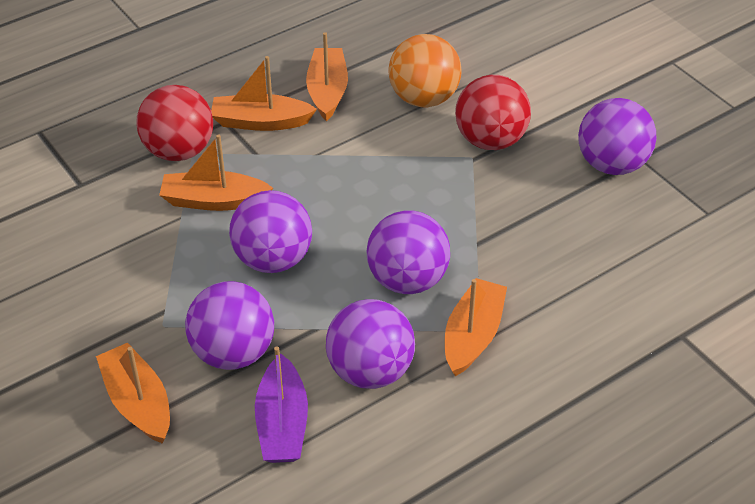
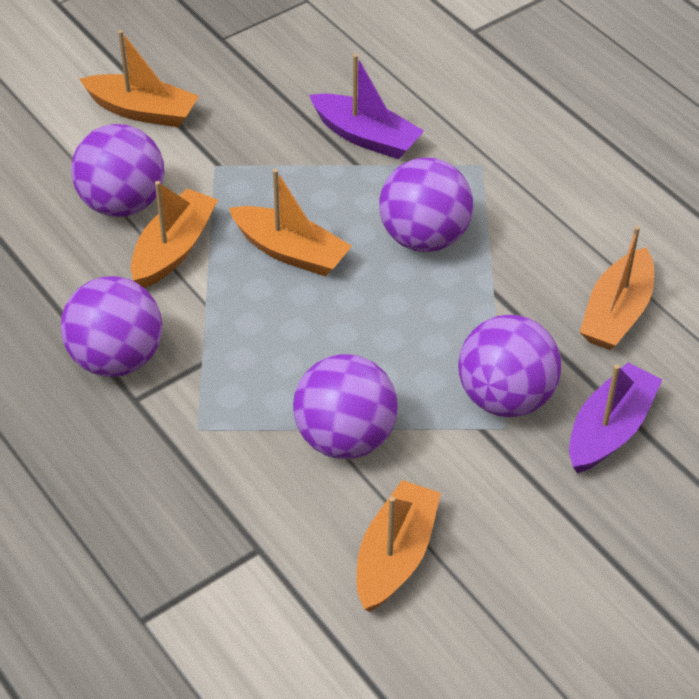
orange ball: 1 -> 0
purple boat: 1 -> 2
red ball: 2 -> 0

